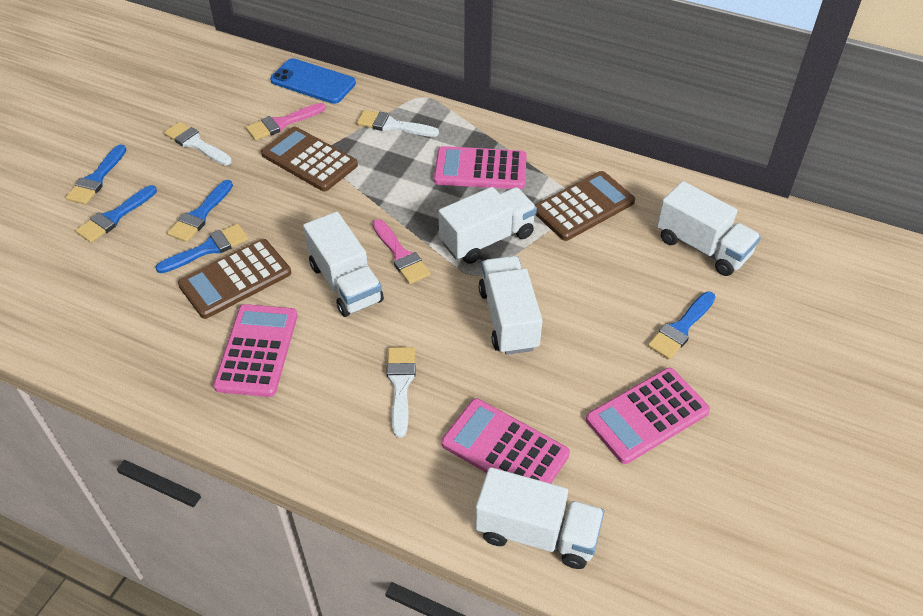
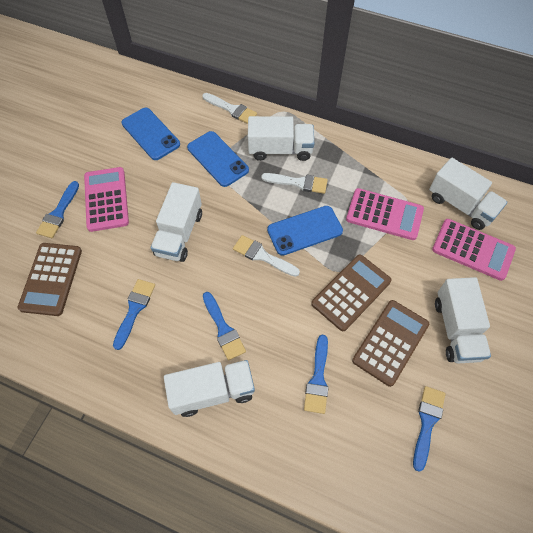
blue phone: 1 -> 3
pink brush: 2 -> 0
pink calculator: 4 -> 3

